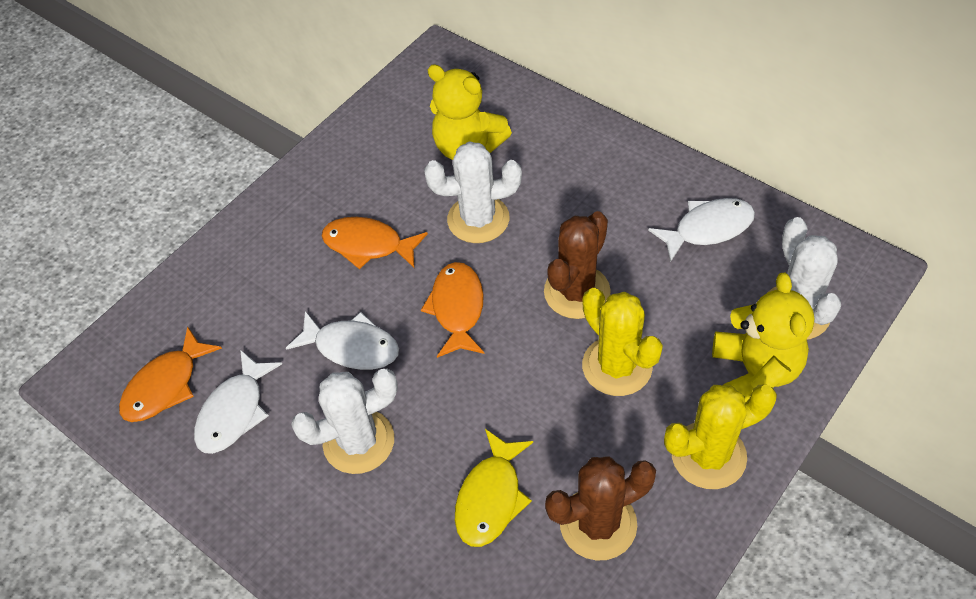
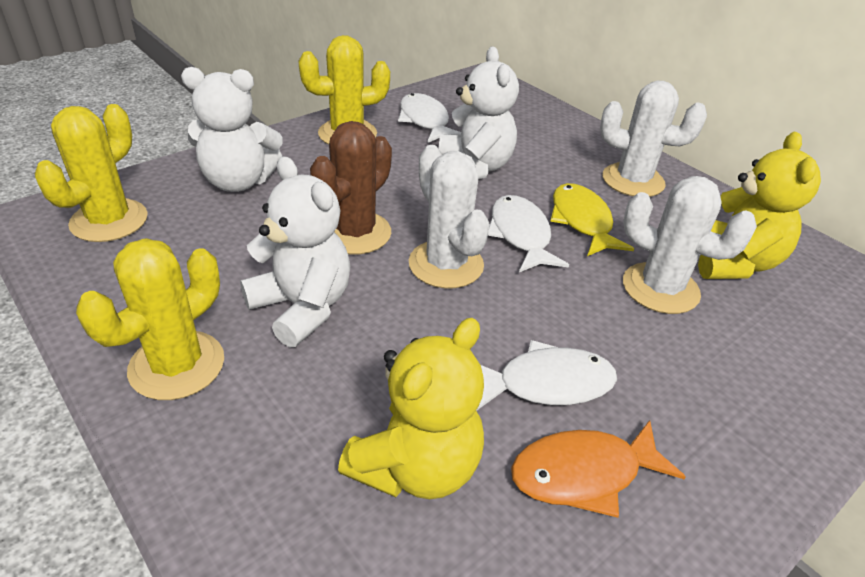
brown cactus: 2 -> 1
orange fish: 3 -> 1
white teddy bear: 0 -> 3
yellow cactus: 2 -> 3

